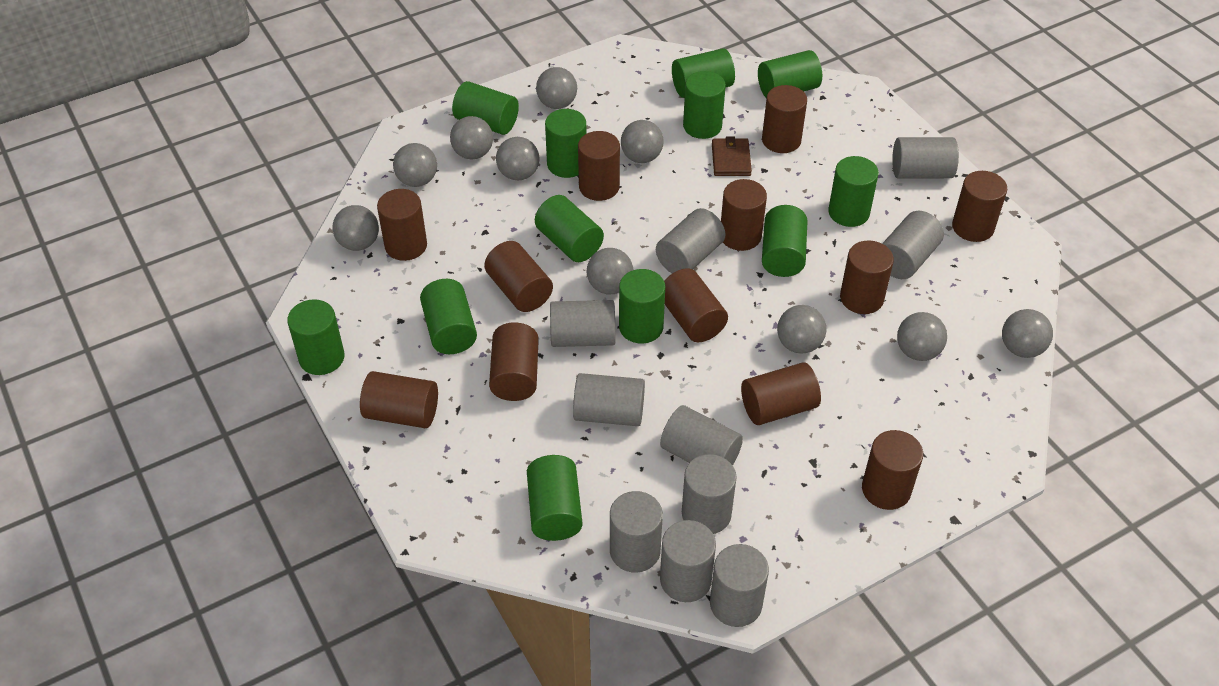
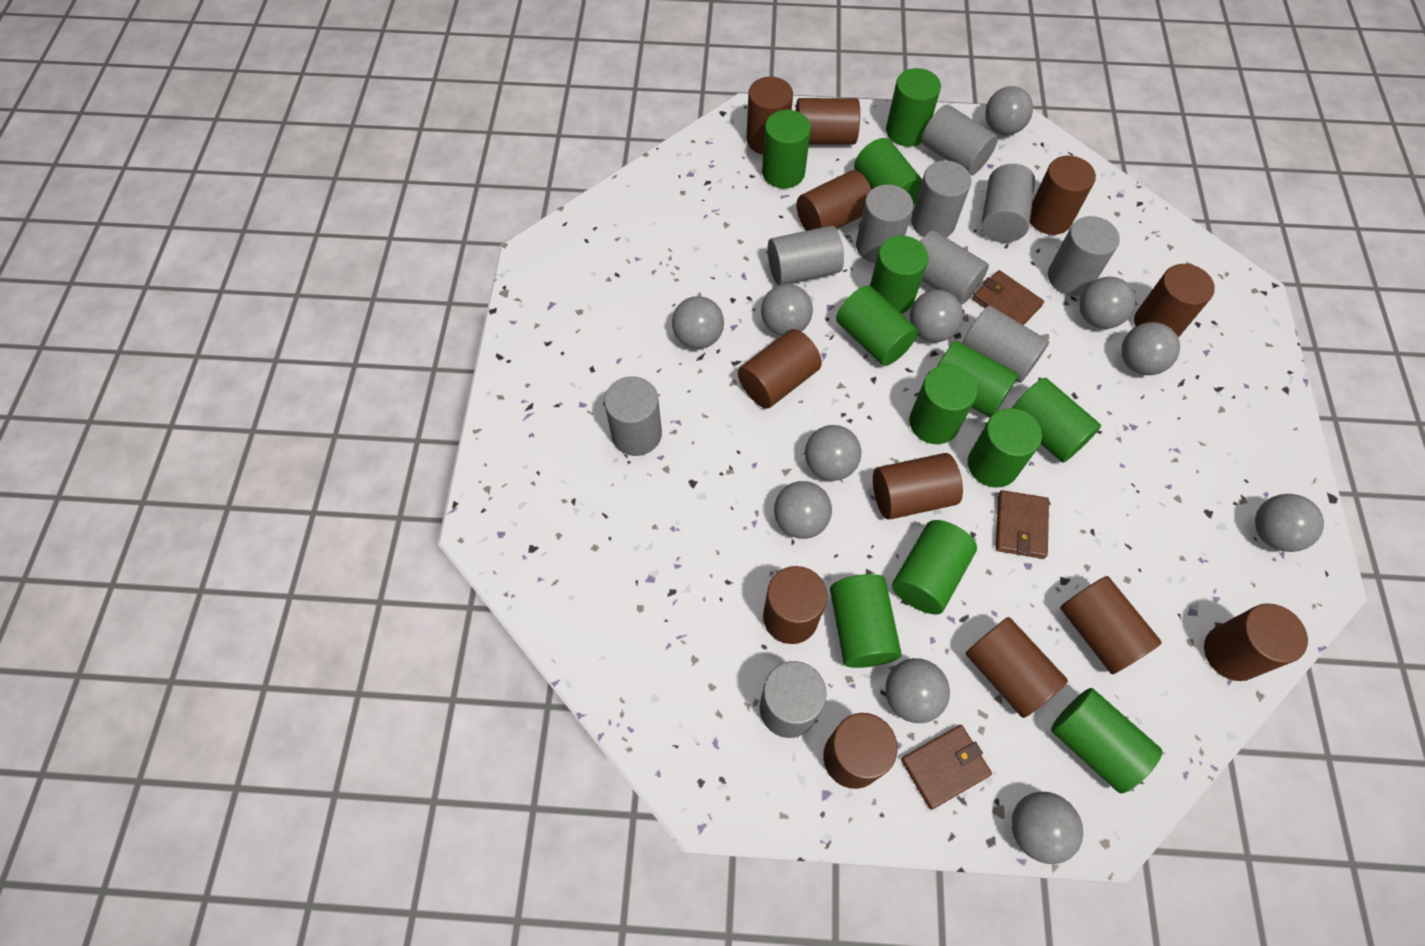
brown wallet: 1 -> 3
grey ball: 10 -> 11

